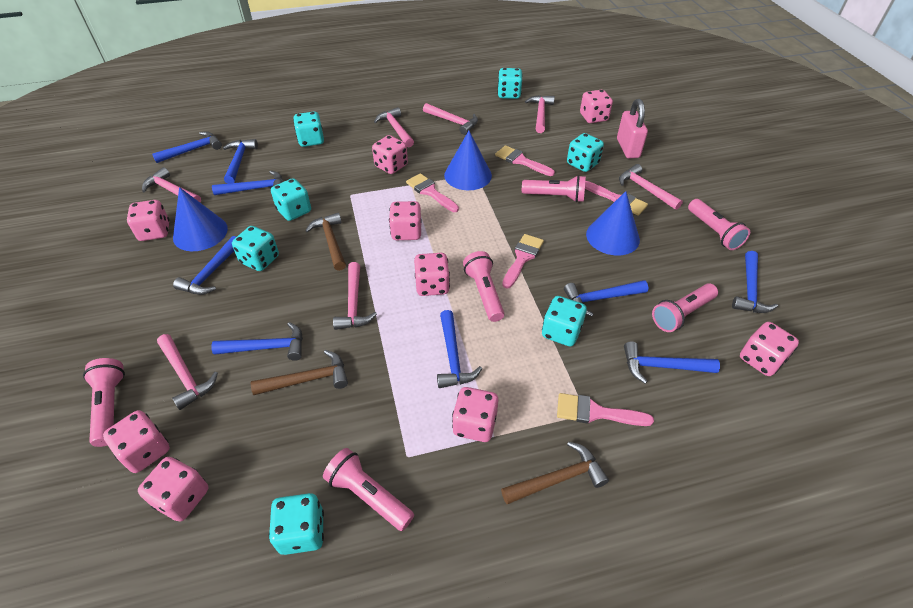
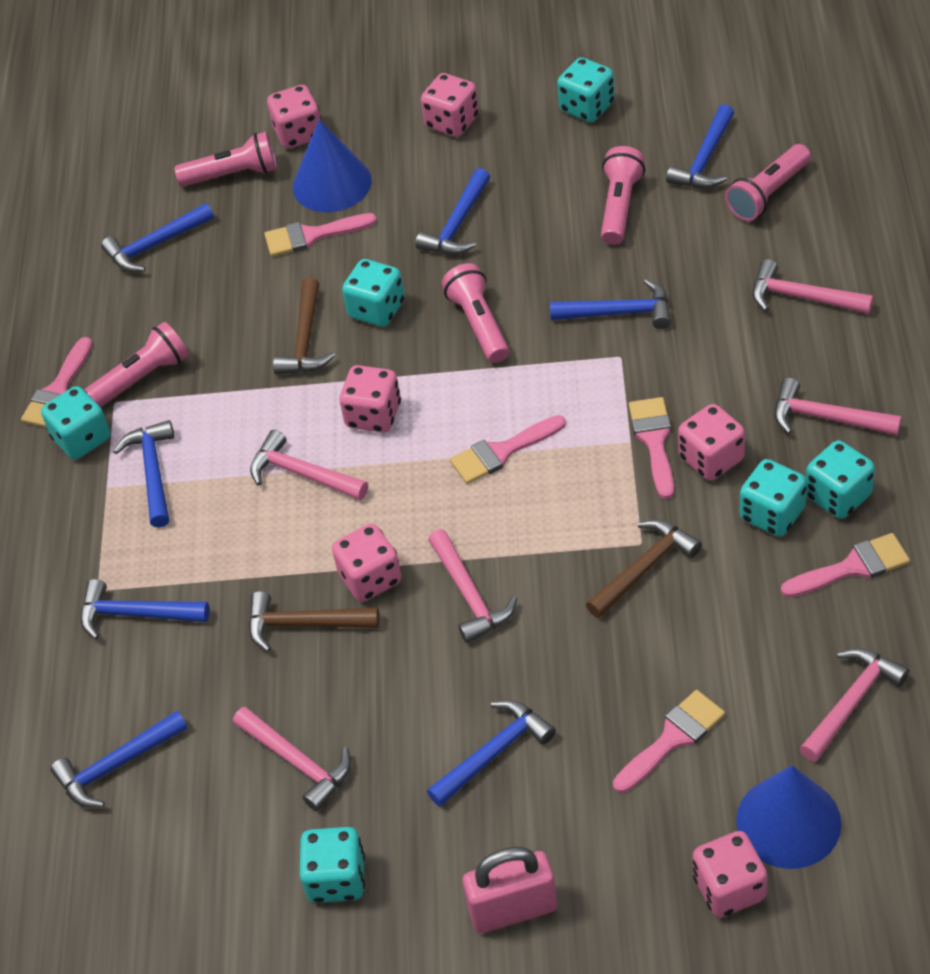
blue cone: 3 -> 2
blue hammer: 9 -> 8
pink brush: 5 -> 6
pink dice: 9 -> 6
pink flashlight: 6 -> 5
pink hammer: 7 -> 6
turquoise dice: 7 -> 6

